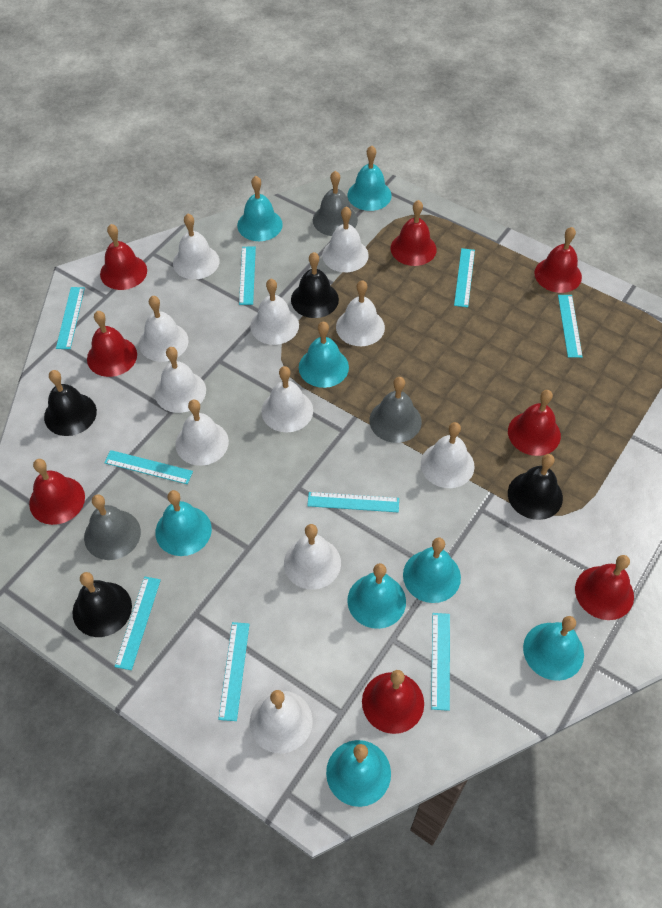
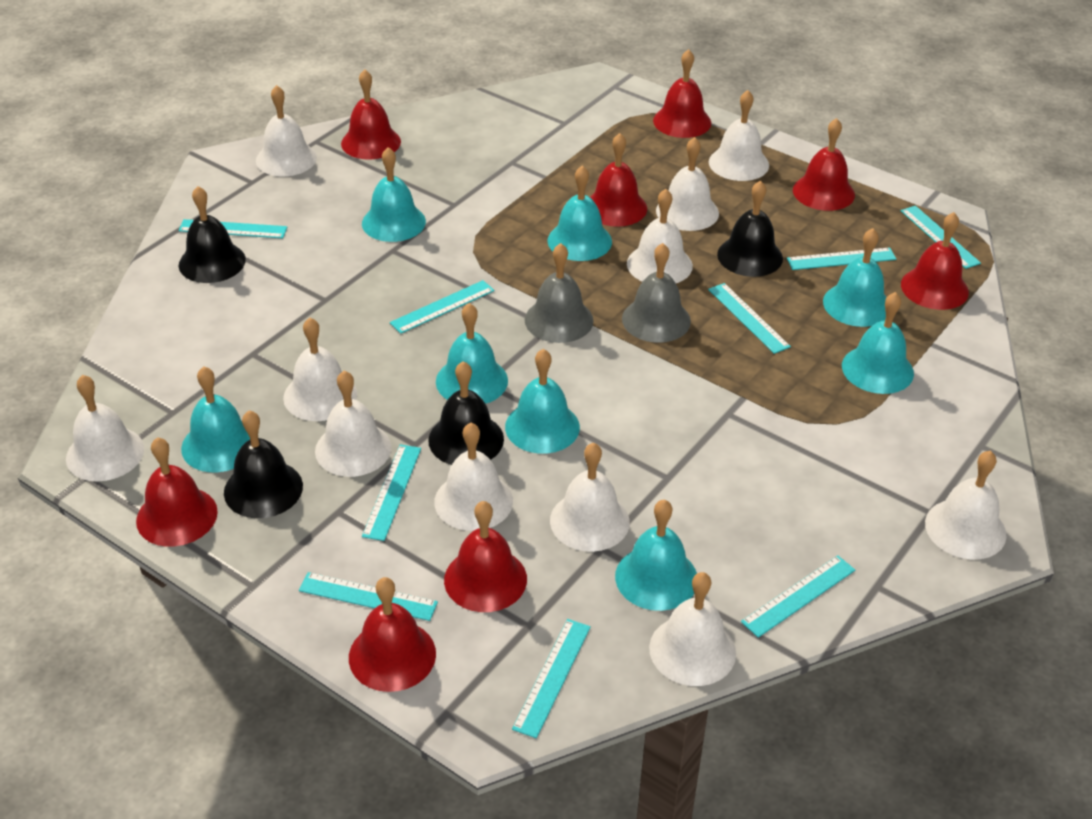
grey bell: 3 -> 2

